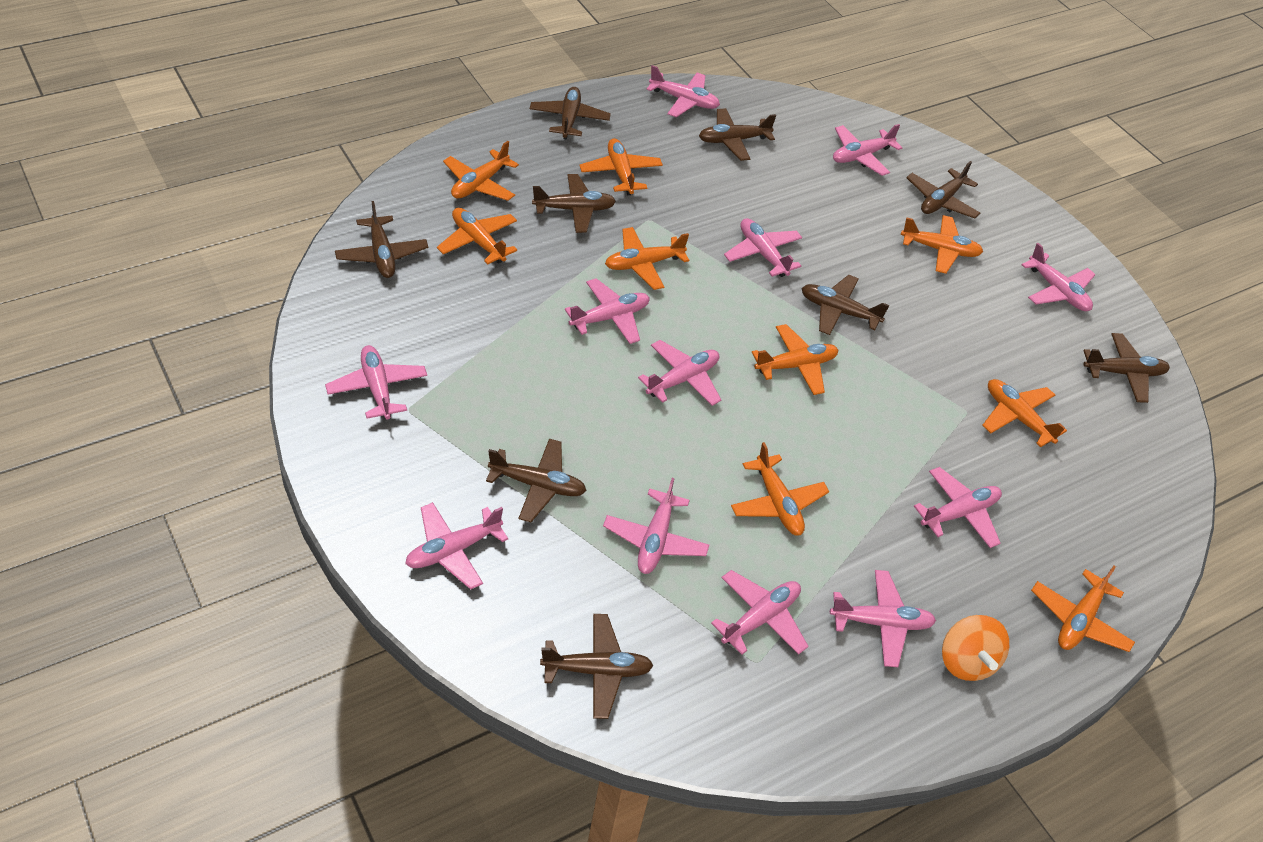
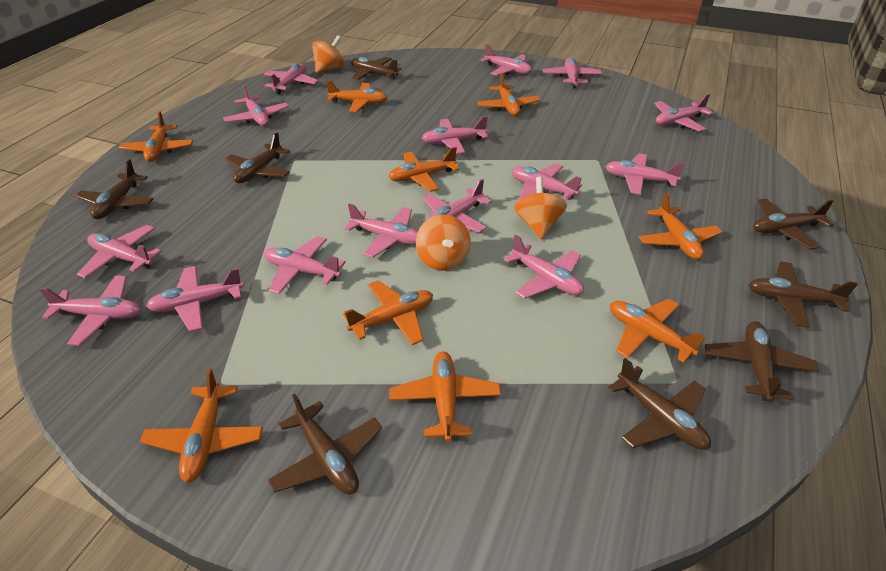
brown plane: 9 -> 8
orange spinning top: 1 -> 3
pink plane: 12 -> 15

